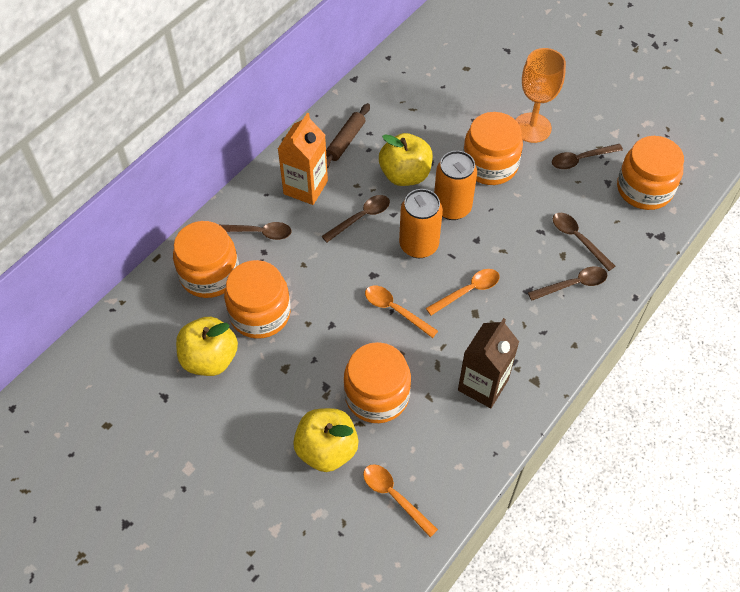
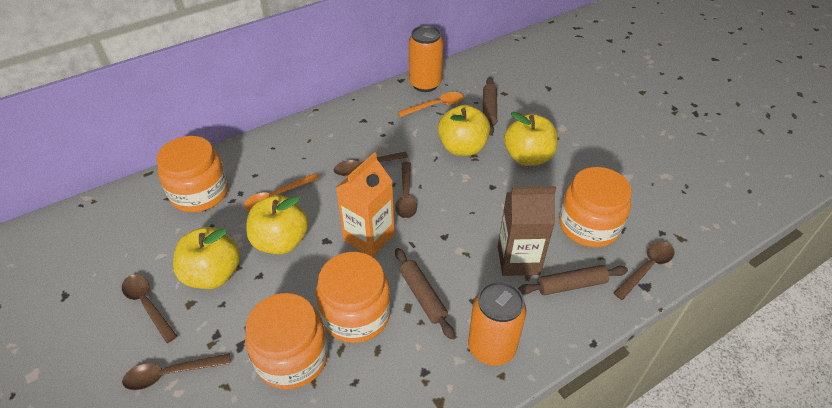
brown rolling pin: 1 -> 3
orange goblet: 1 -> 0
orange jar: 5 -> 4
orange spoon: 3 -> 2
yellow apple: 3 -> 4

